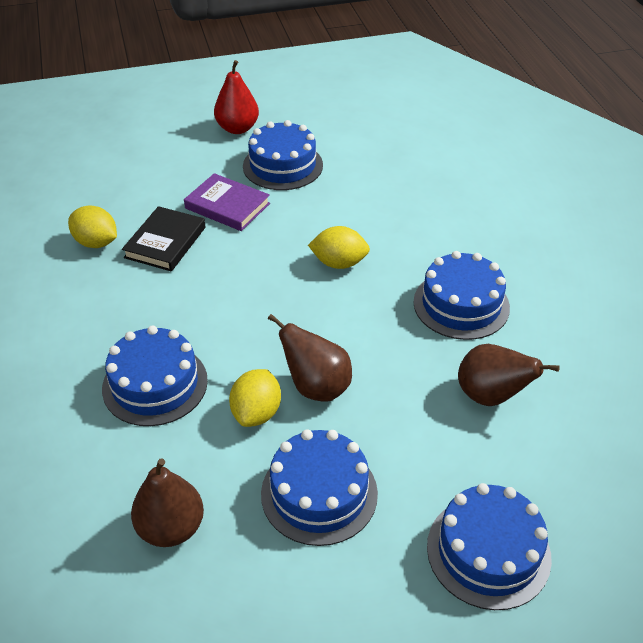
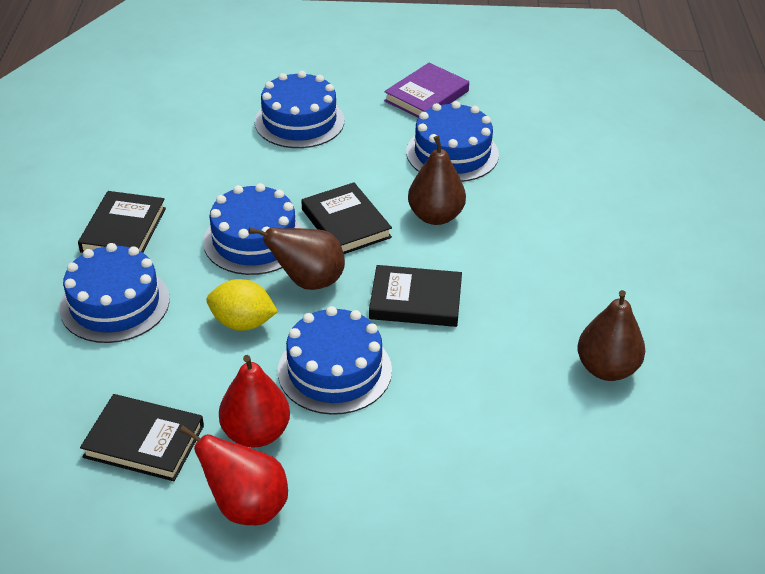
black book: 1 -> 4
red pear: 1 -> 2
yellow lemon: 3 -> 1

